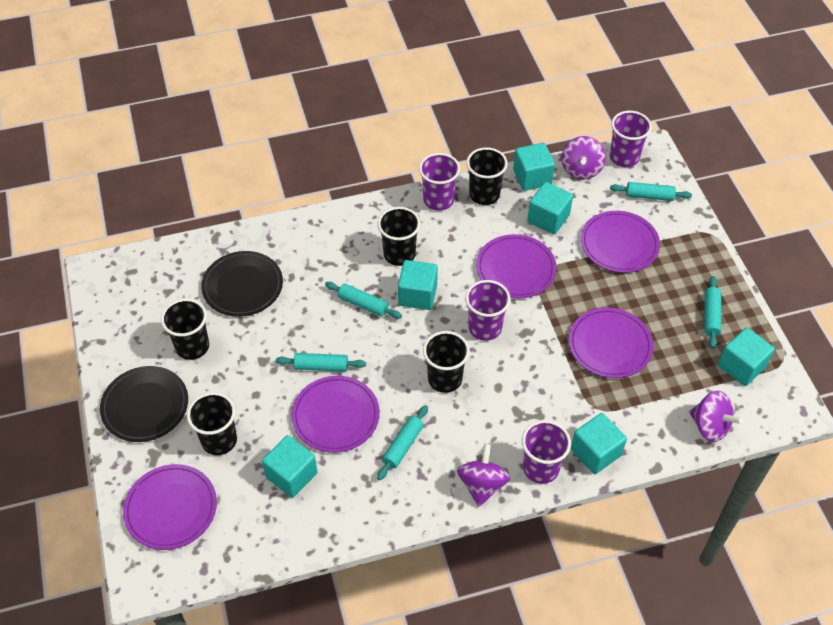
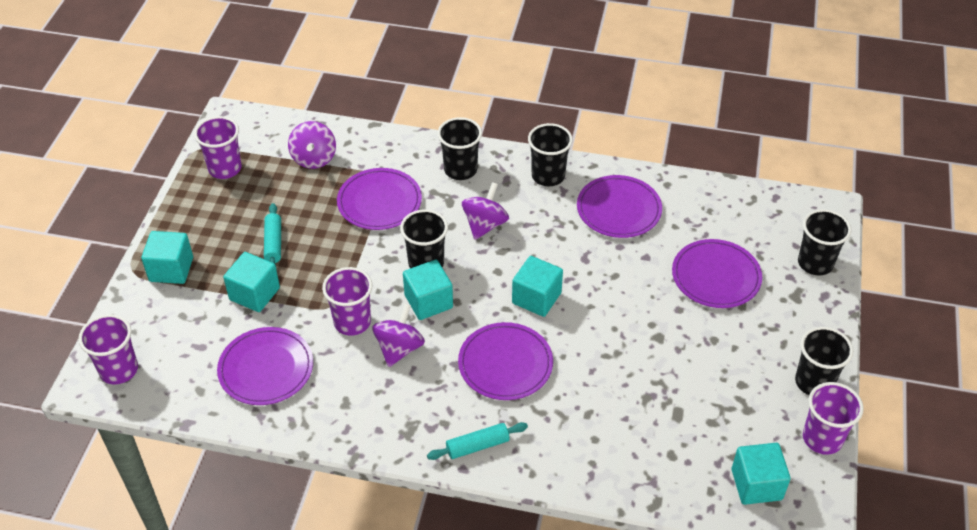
black plate: 2 -> 0
turquoise cube: 6 -> 5
turquoise rolling pin: 5 -> 2

